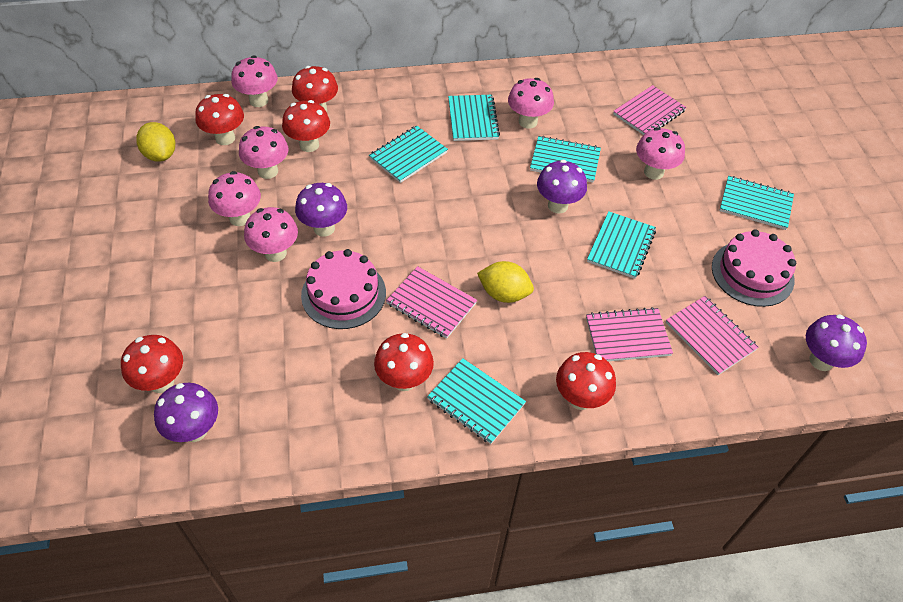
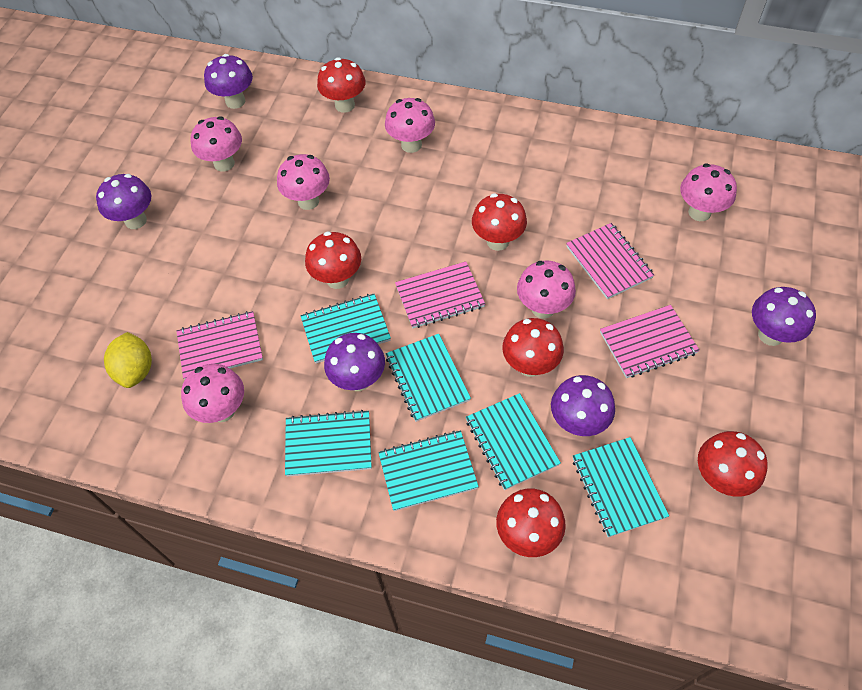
pink cake: 2 -> 0
purple mushroom: 4 -> 5
yellow lemon: 2 -> 1

